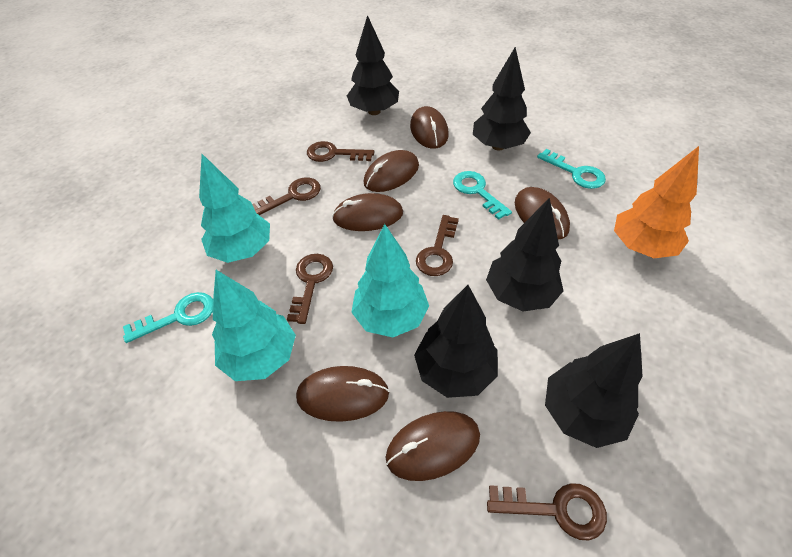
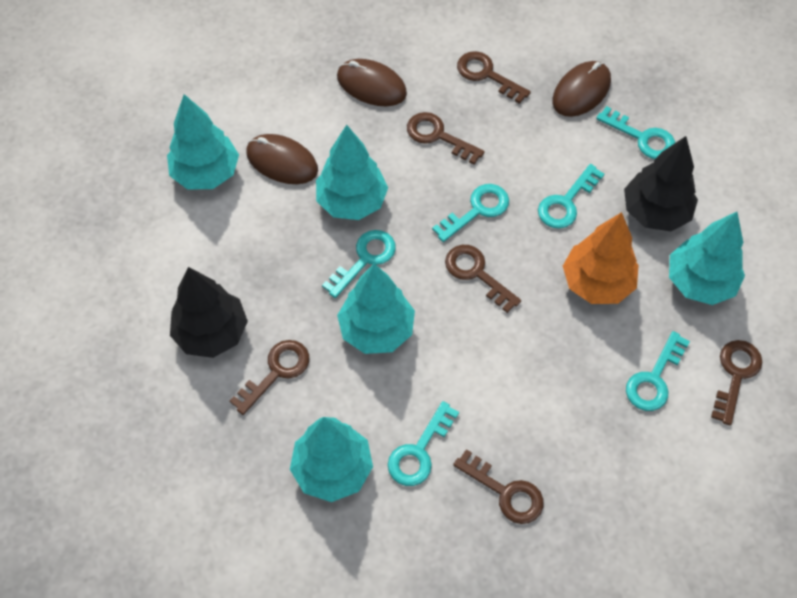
black tree: 5 -> 2
brown key: 5 -> 6
brown mouse: 6 -> 3
turquoise key: 3 -> 6
turquoise tree: 3 -> 5

